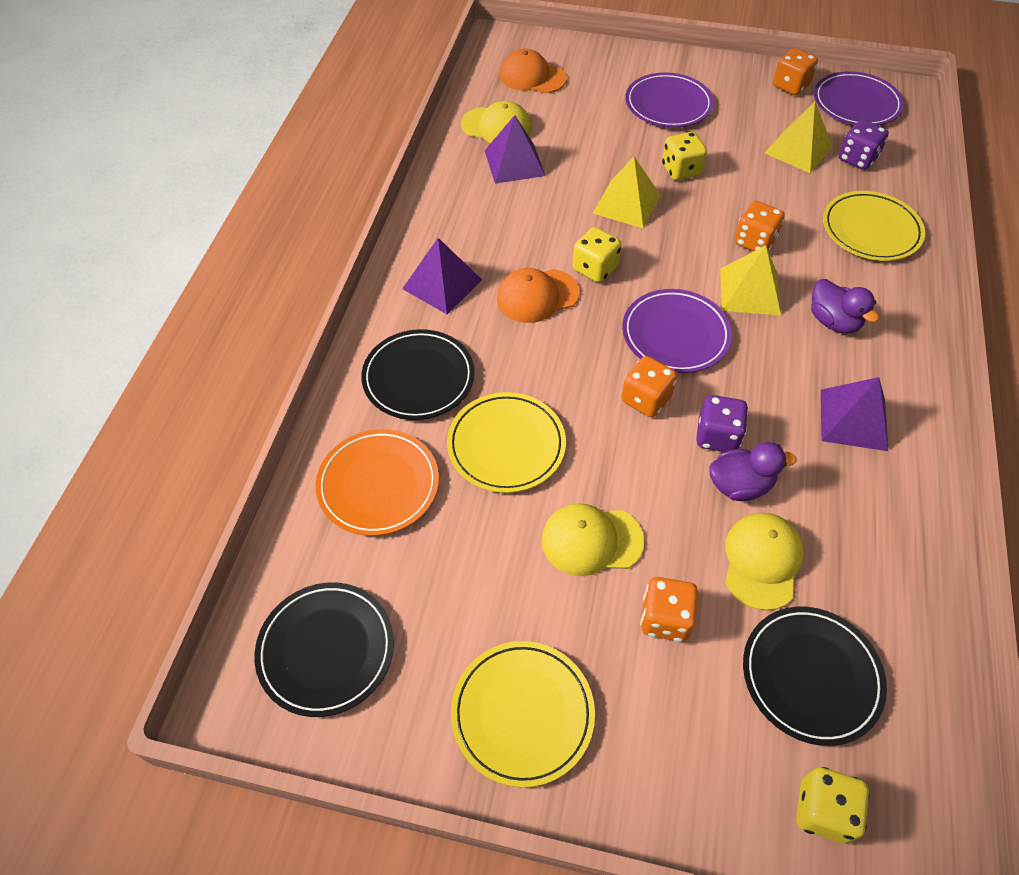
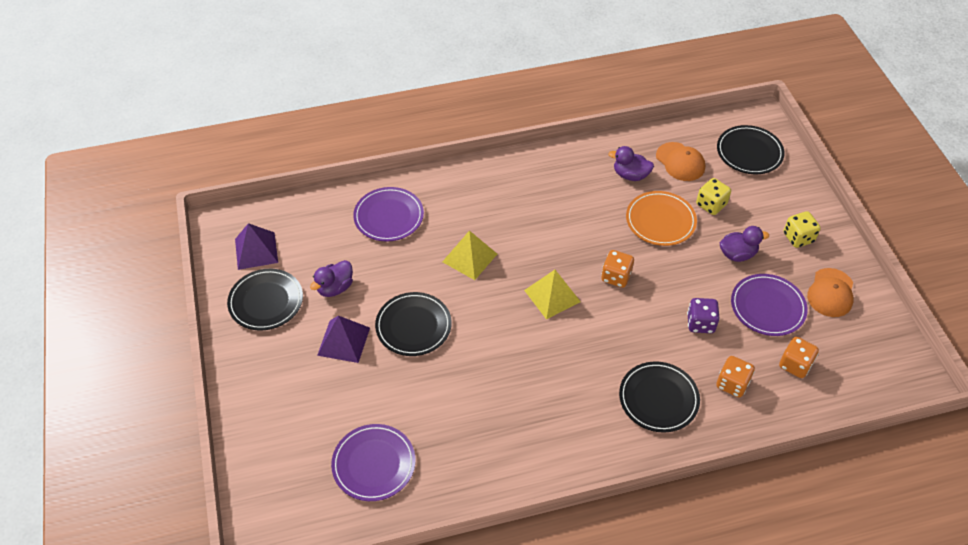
black plate: 3 -> 4
orange dice: 4 -> 3
purple dice: 2 -> 1
purple duck: 2 -> 3
purple pyramid: 3 -> 2
yellow cap: 3 -> 0
yellow dice: 3 -> 2
yellow plate: 3 -> 0
yellow pyramid: 3 -> 2

